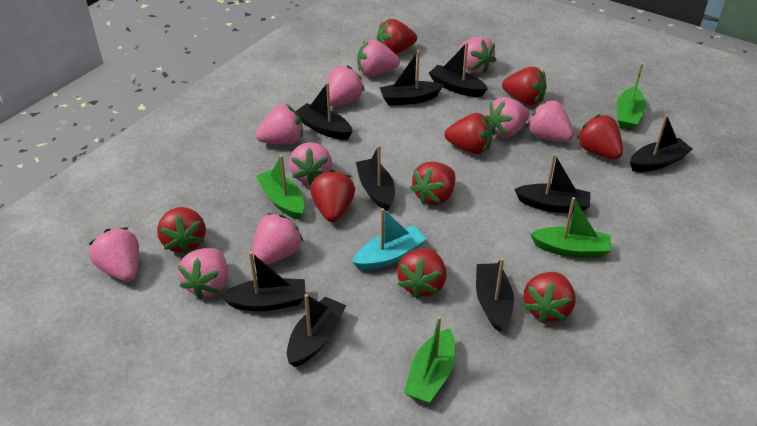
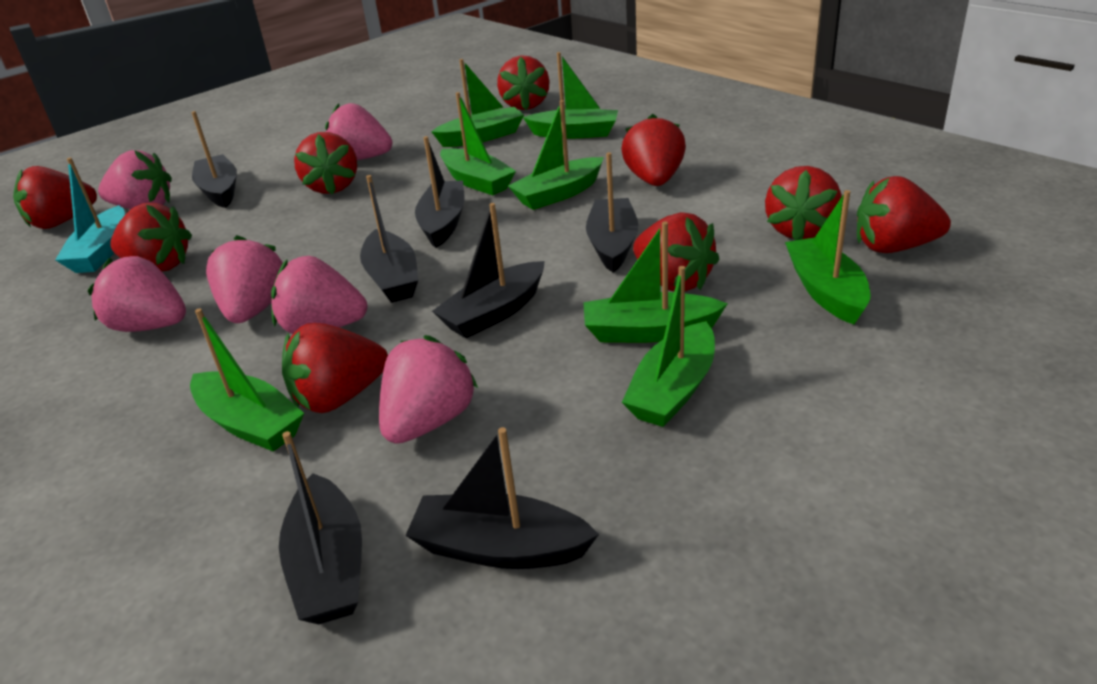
black boat: 9 -> 7
green boat: 4 -> 8
pink strawberry: 10 -> 6

